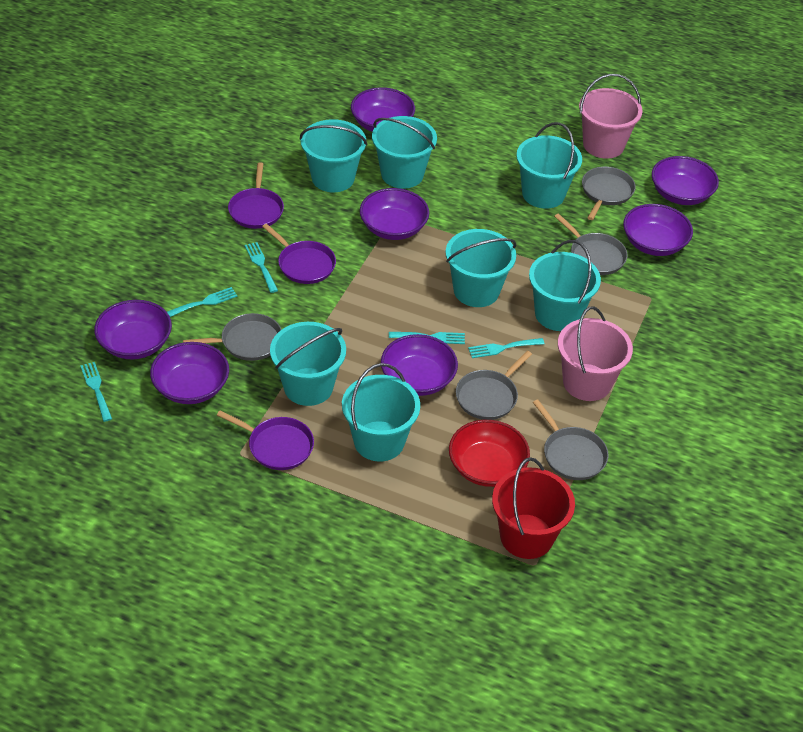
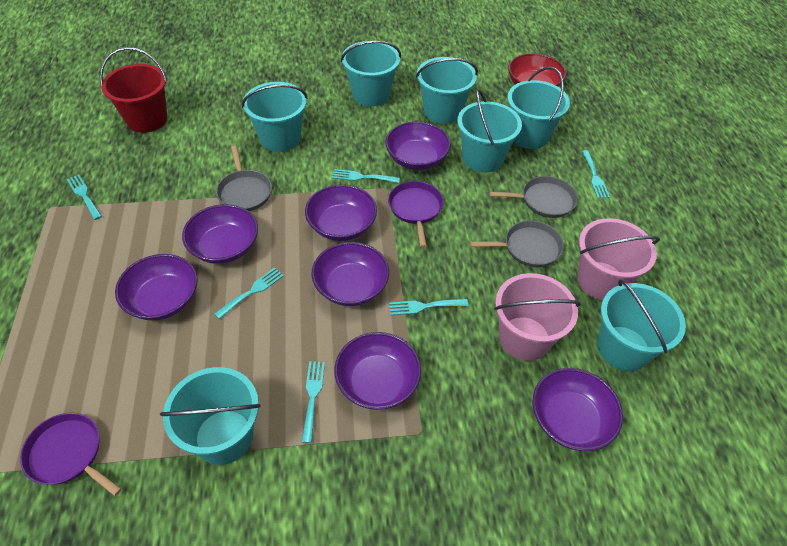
grey pan: 5 -> 3
purple pan: 3 -> 2
turquoise fork: 5 -> 6

